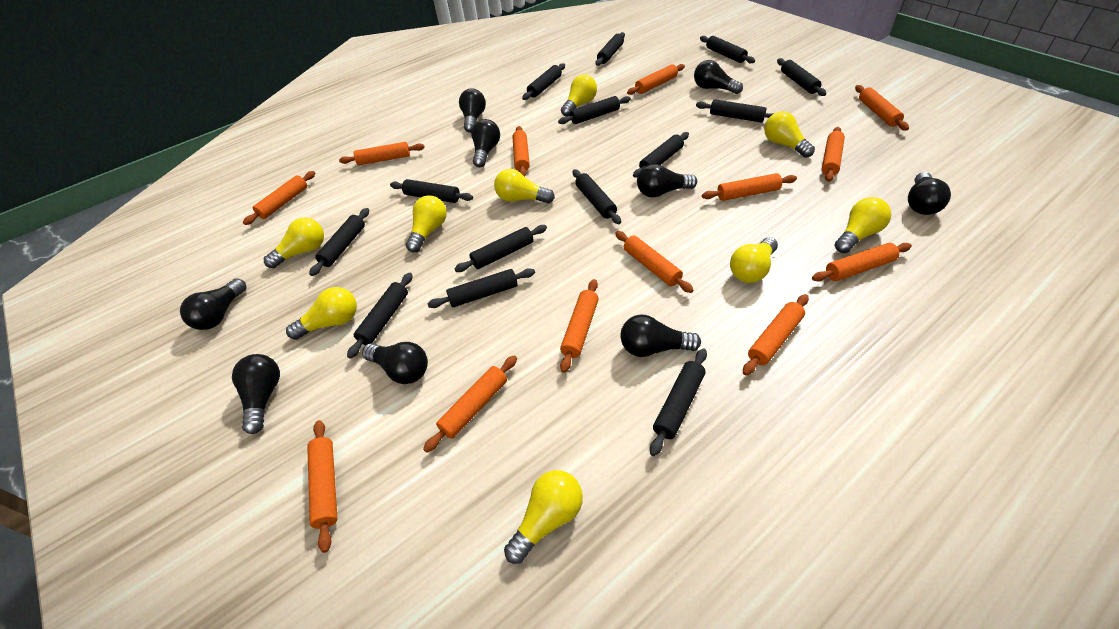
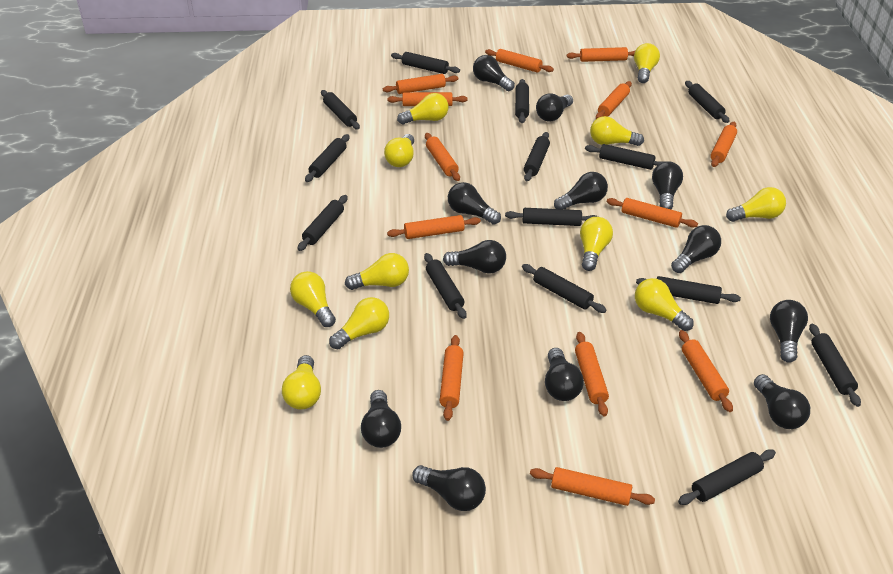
black light bulb: 9 -> 12
yellow light bulb: 9 -> 11

